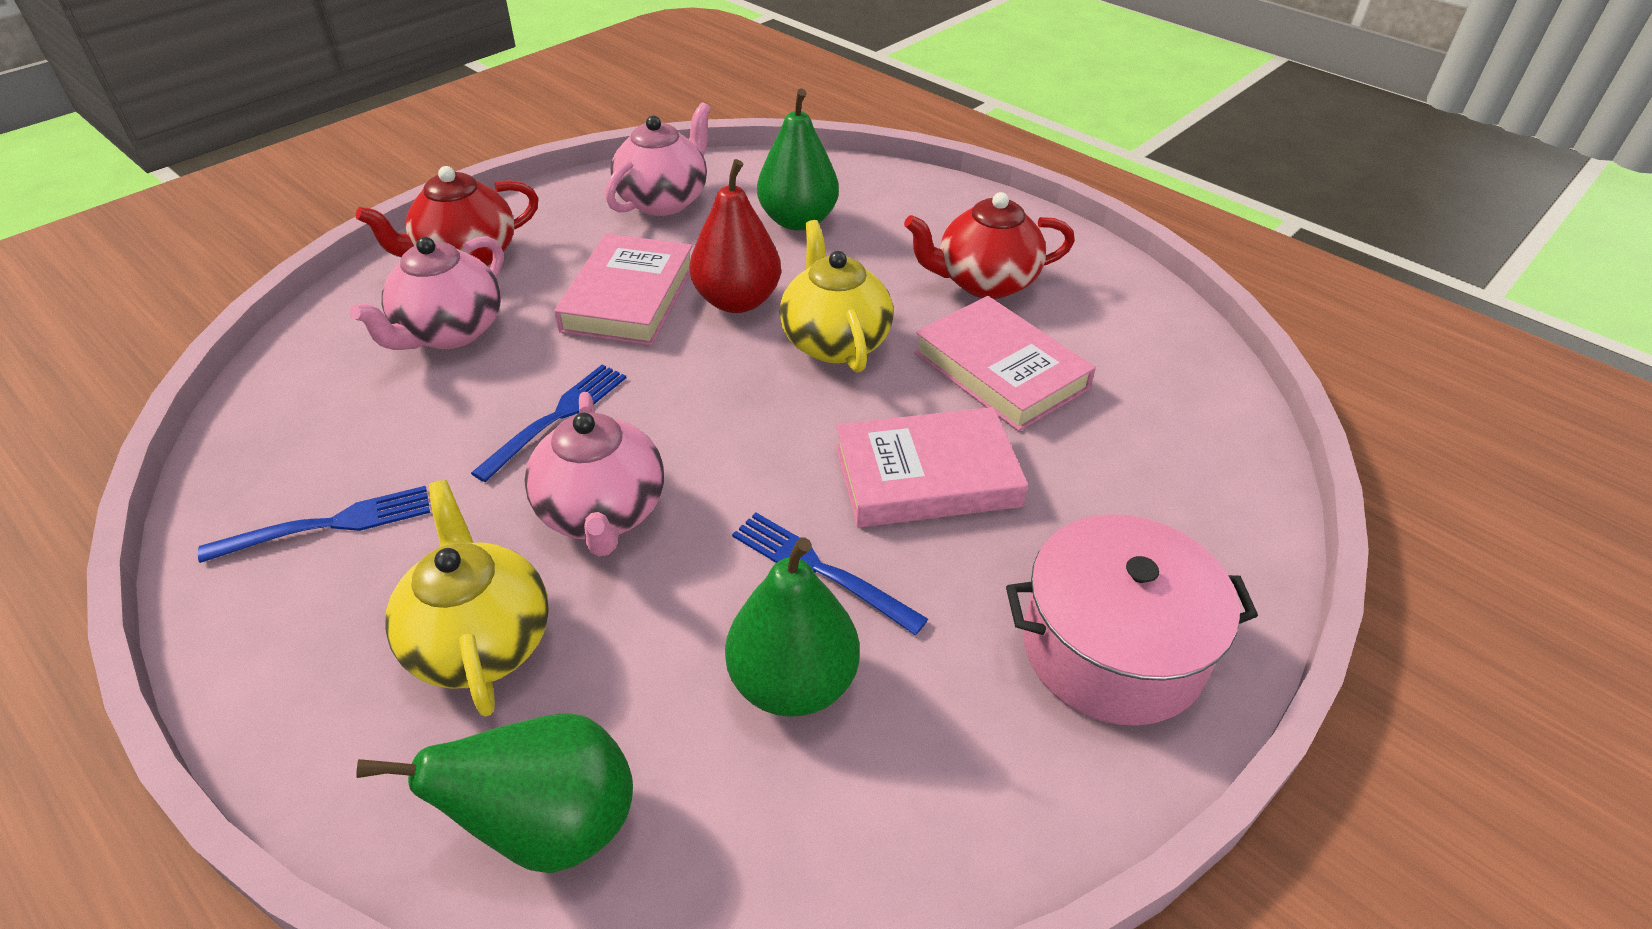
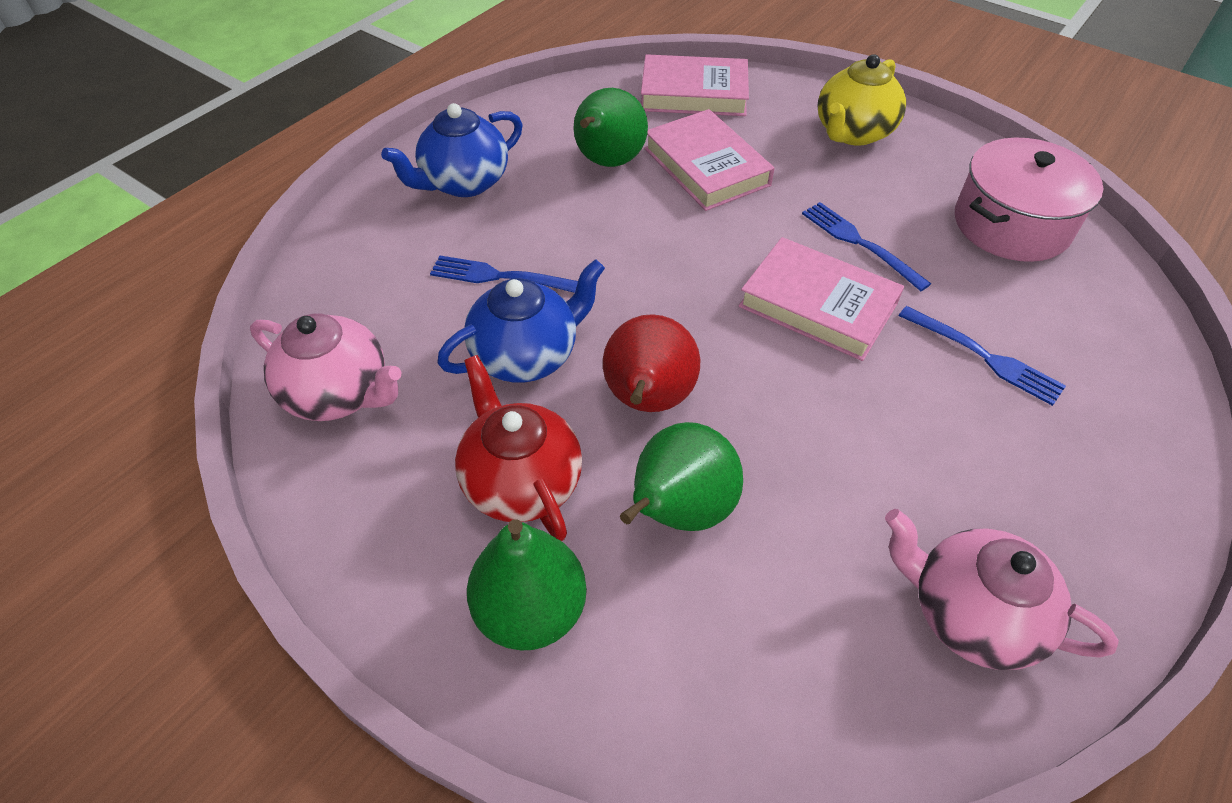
blue teapot: 0 -> 2
pink teapot: 3 -> 2
red teapot: 2 -> 1
yellow teapot: 2 -> 1

